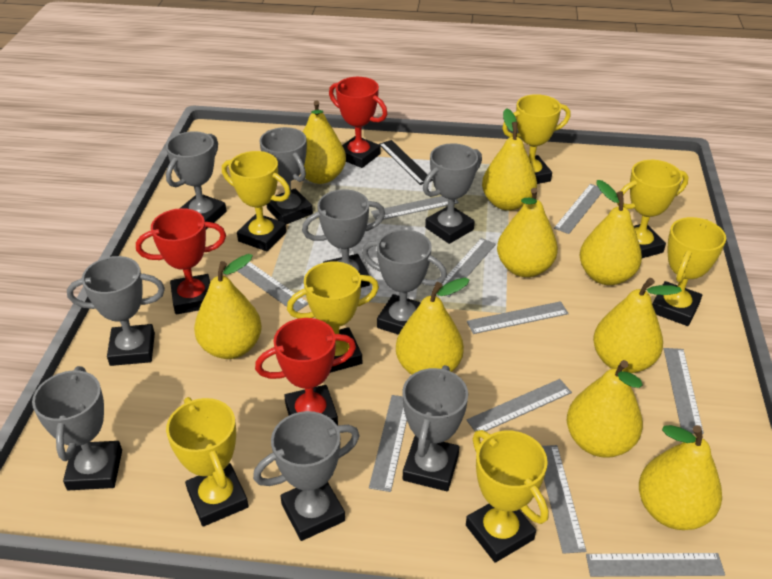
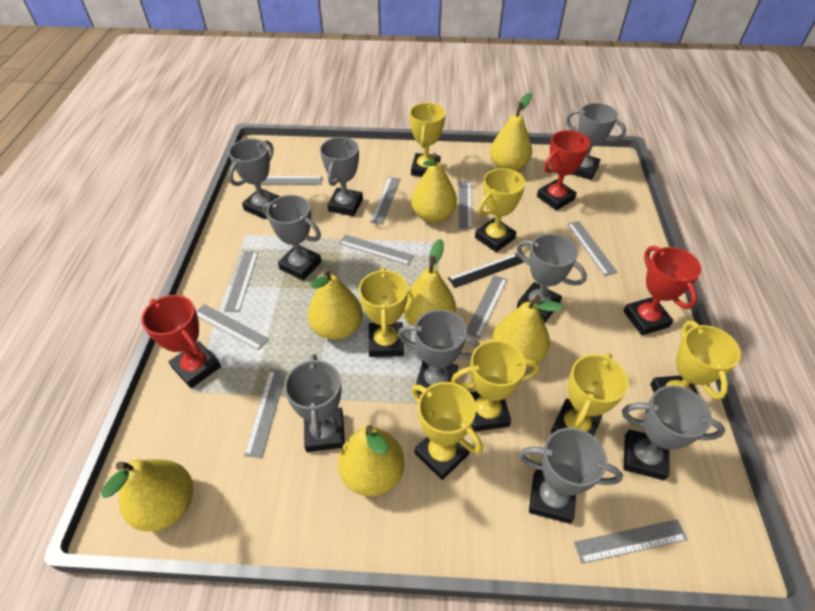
yellow pear: 9 -> 7

